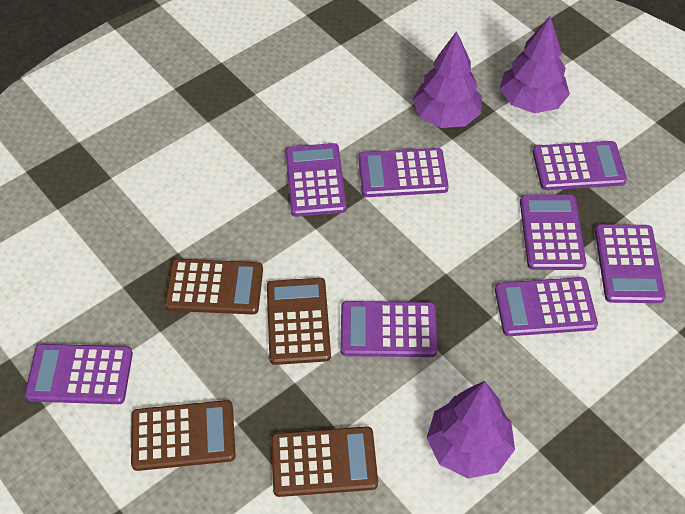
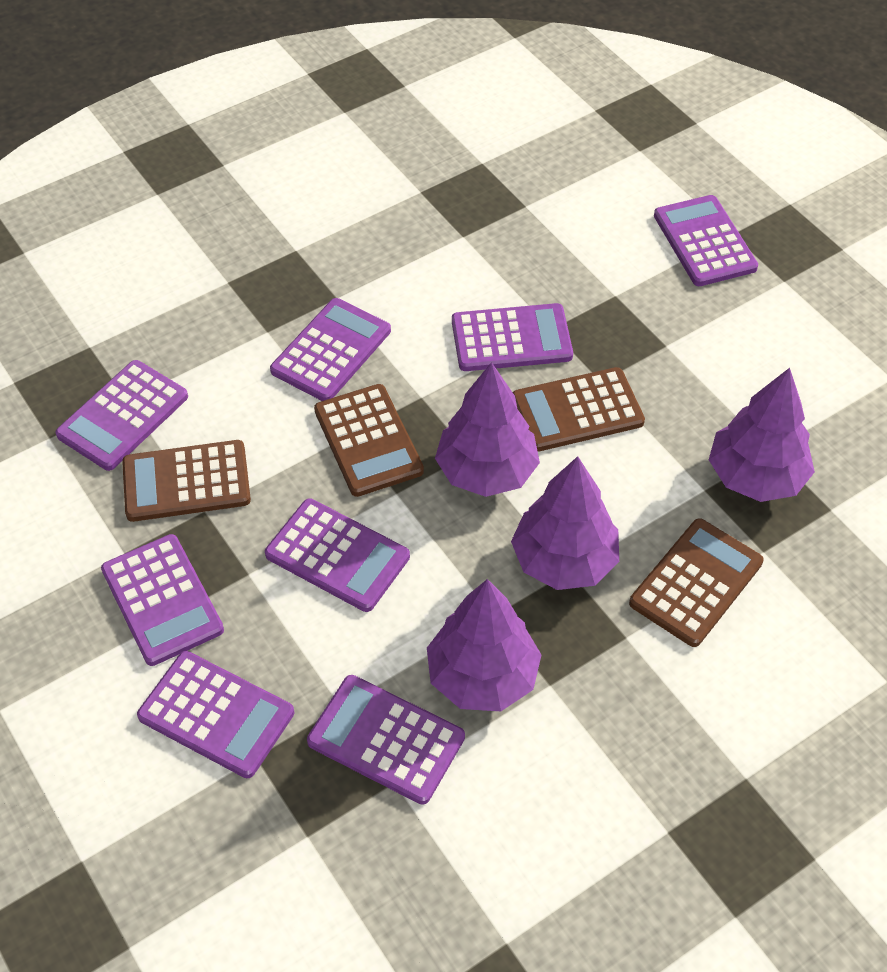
purple tree: 3 -> 4

